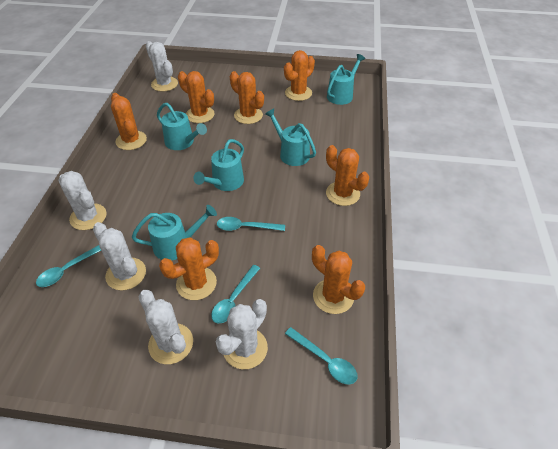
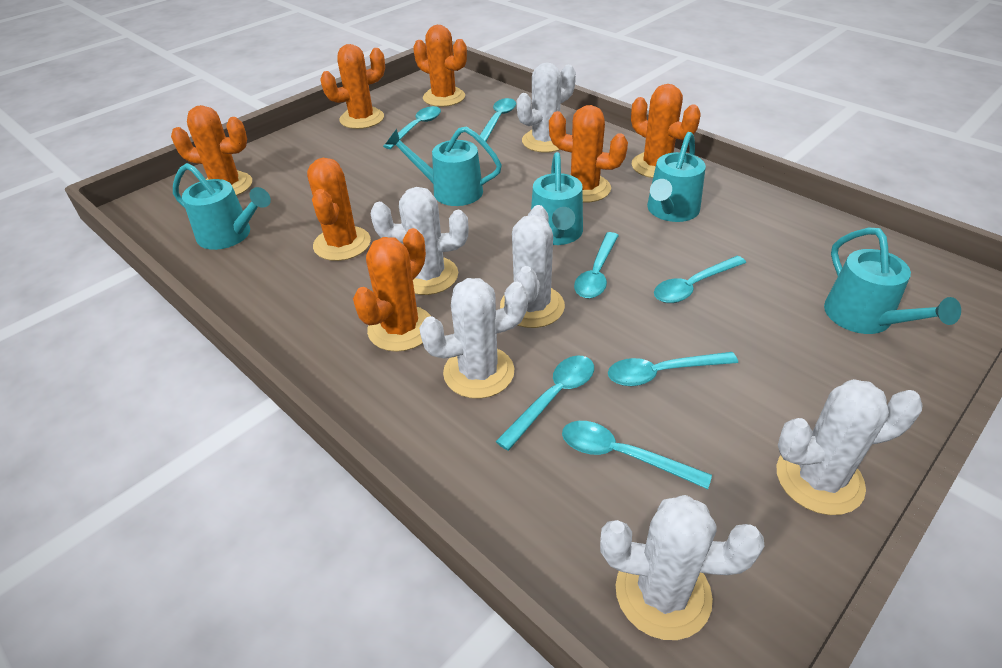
turquoise spoon: 4 -> 7
white cactus: 5 -> 6

